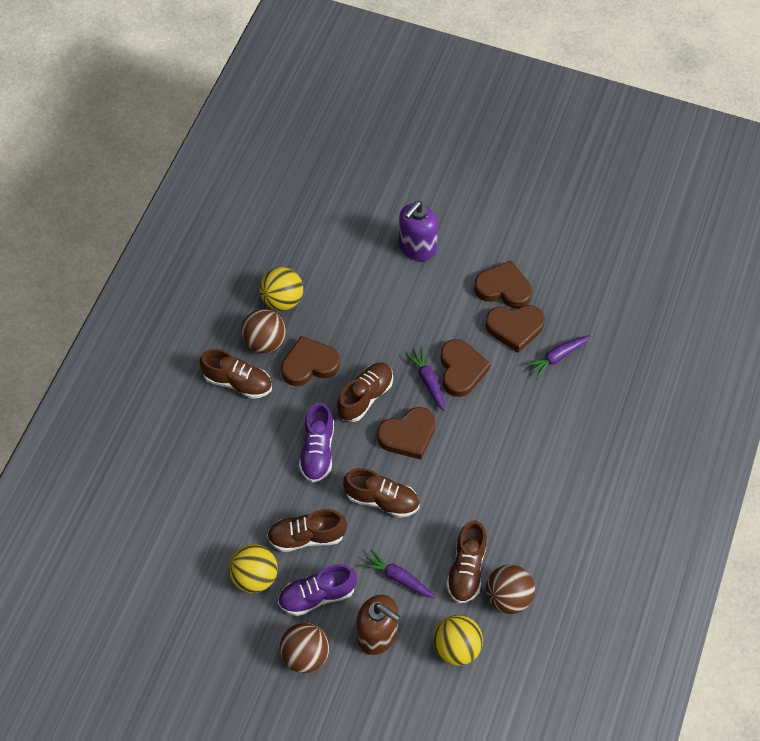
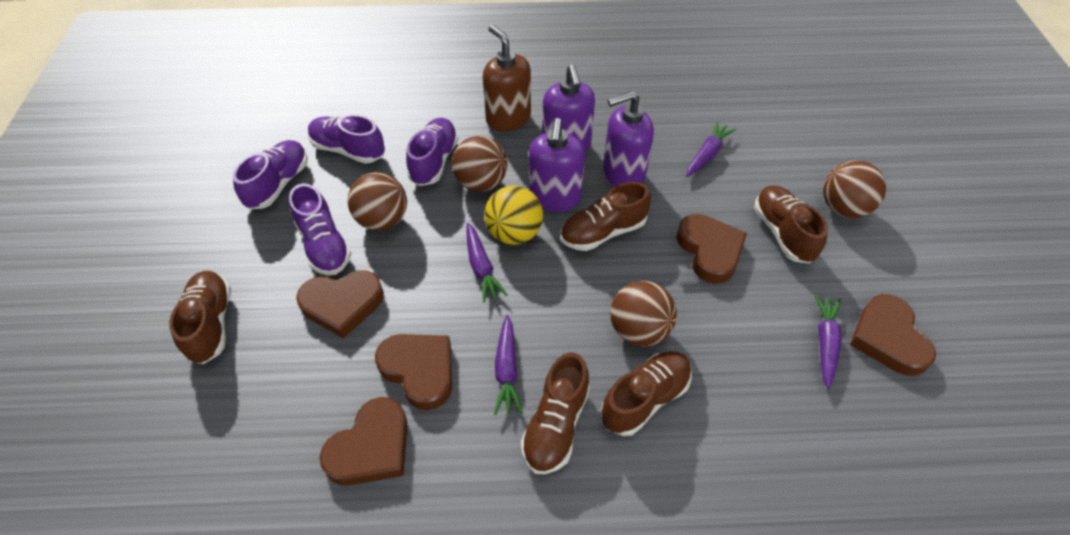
brown ball: 3 -> 4
purple carrot: 3 -> 4
purple shoe: 2 -> 4
purple soap dispenser: 1 -> 3
yellow ball: 3 -> 1

